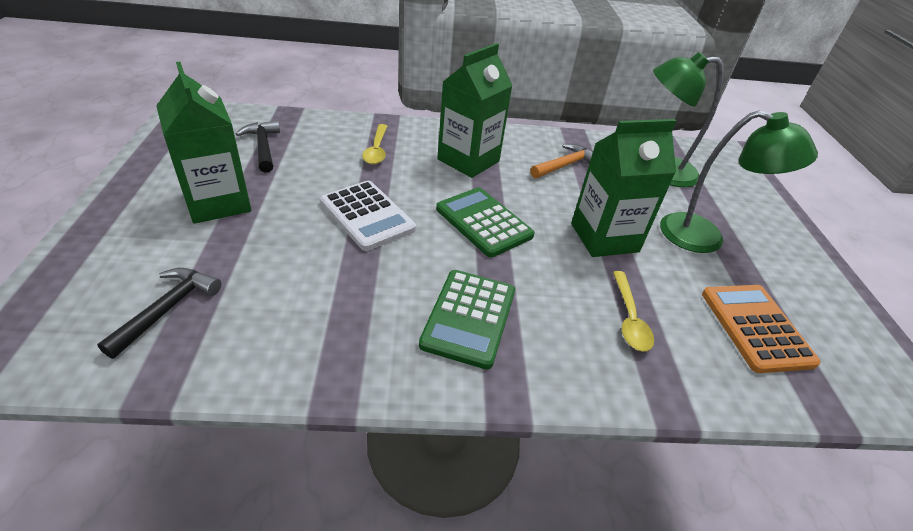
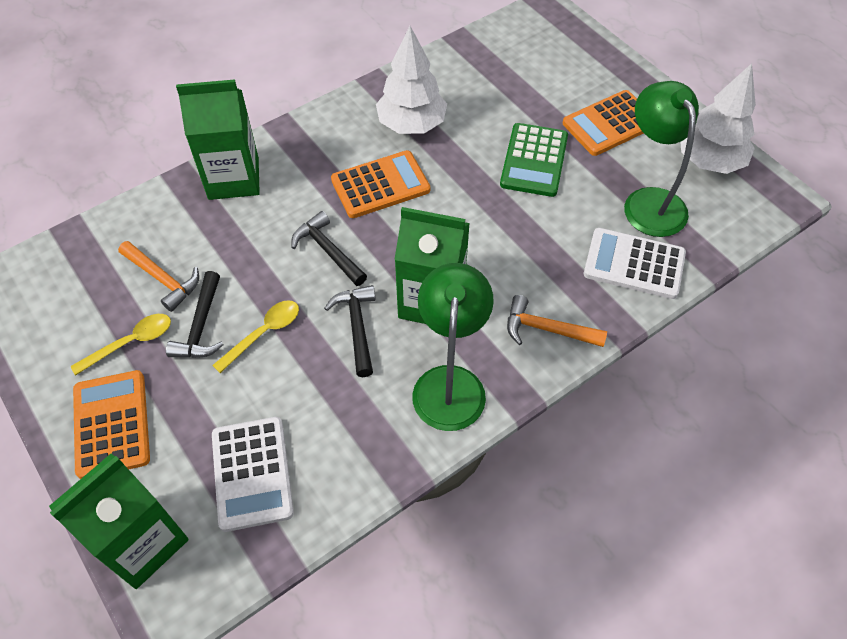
black hammer: 2 -> 3
green calculator: 2 -> 1
orange calculator: 1 -> 3
orange hammer: 1 -> 2
white calculator: 1 -> 2
white tree: 0 -> 2

